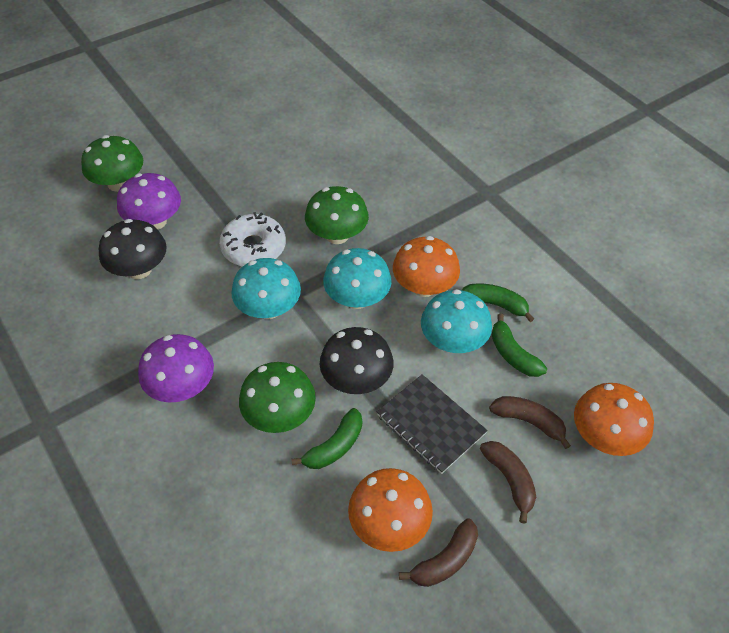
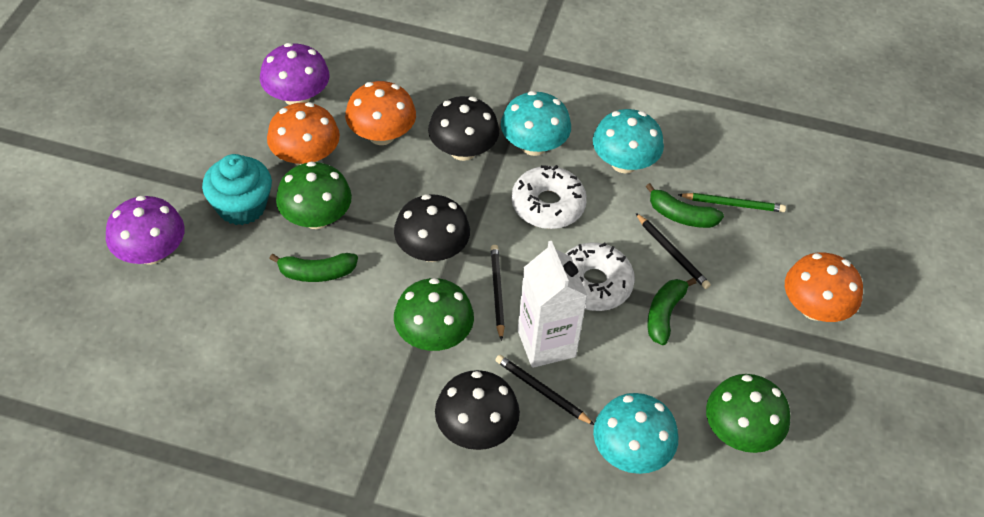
black mushroom: 2 -> 3
black notebook: 1 -> 0
black pencil: 0 -> 3
brown banana: 3 -> 0
green pencil: 0 -> 1
turquoise cupcake: 0 -> 1
white carton: 0 -> 1
white donut: 1 -> 2

